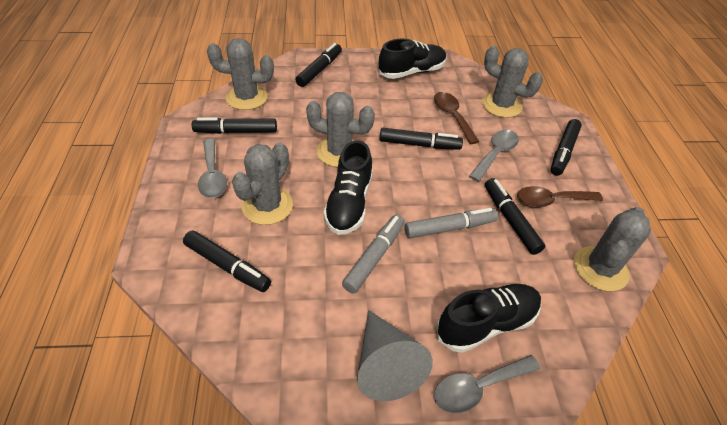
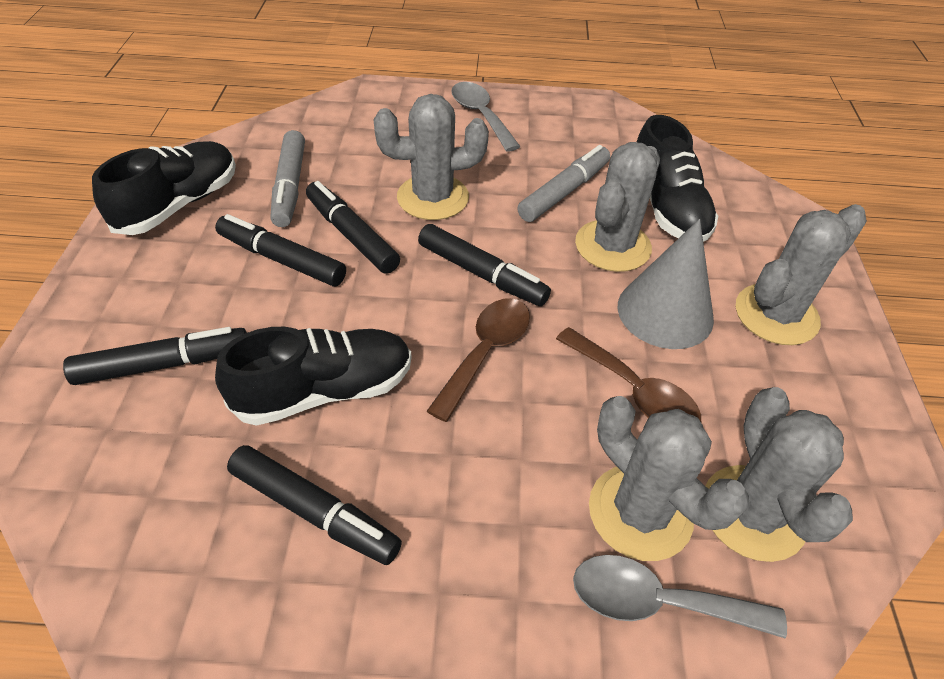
black marker: 6 -> 5
grey spoon: 3 -> 2

